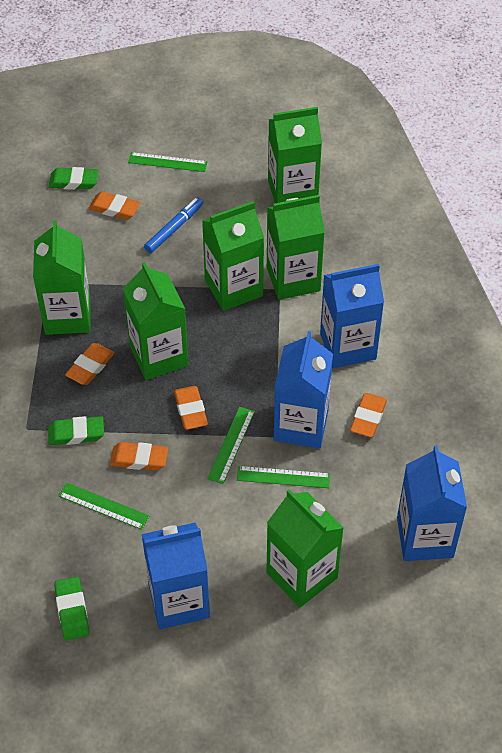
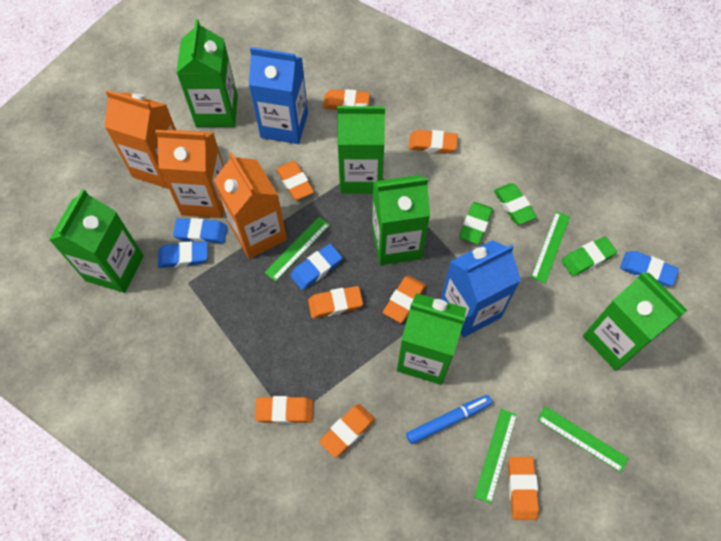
blue carton: 4 -> 2
blue eraser: 0 -> 4
orange carton: 0 -> 3
orange eraser: 5 -> 8

